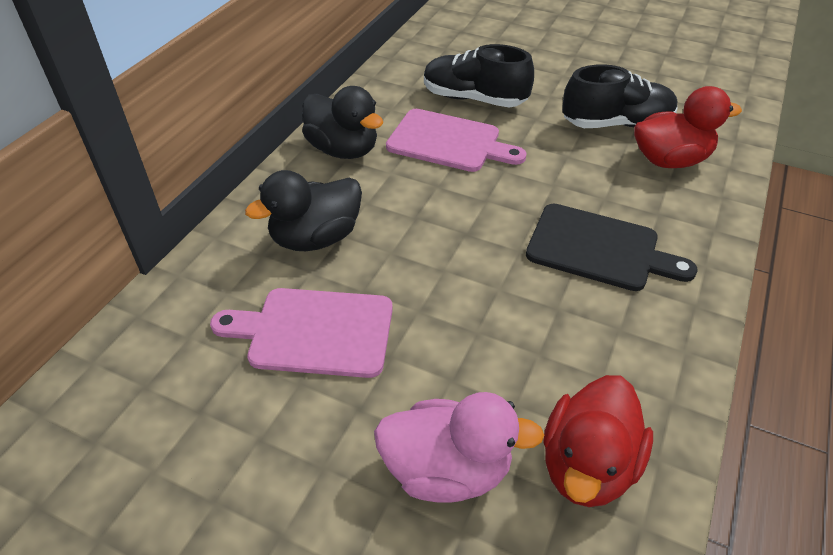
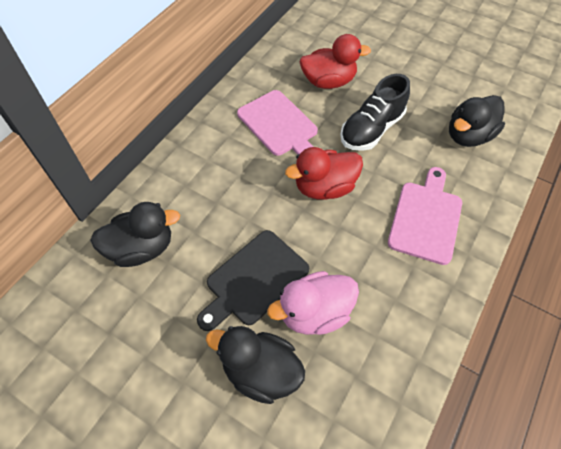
black duck: 2 -> 3
black shoe: 2 -> 1

